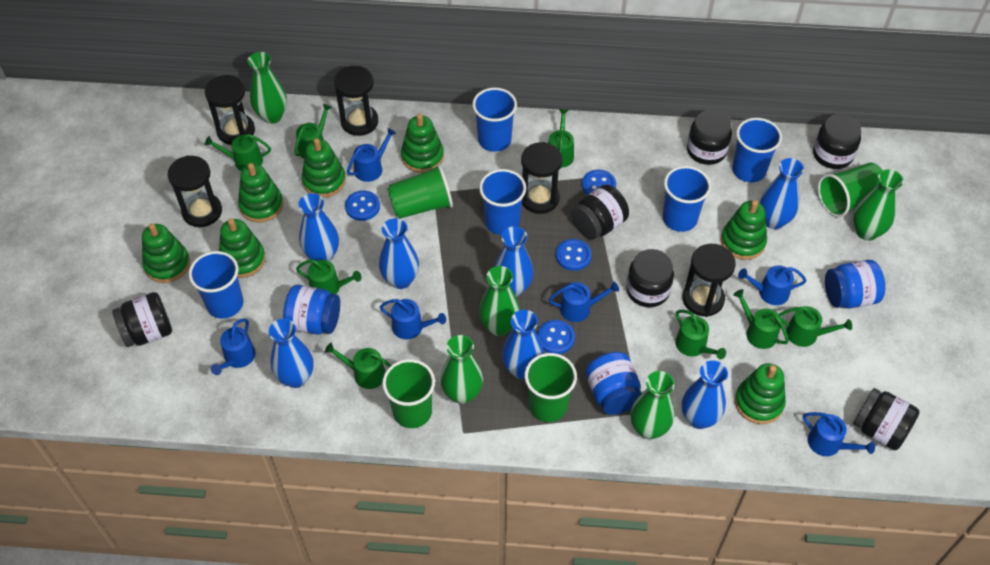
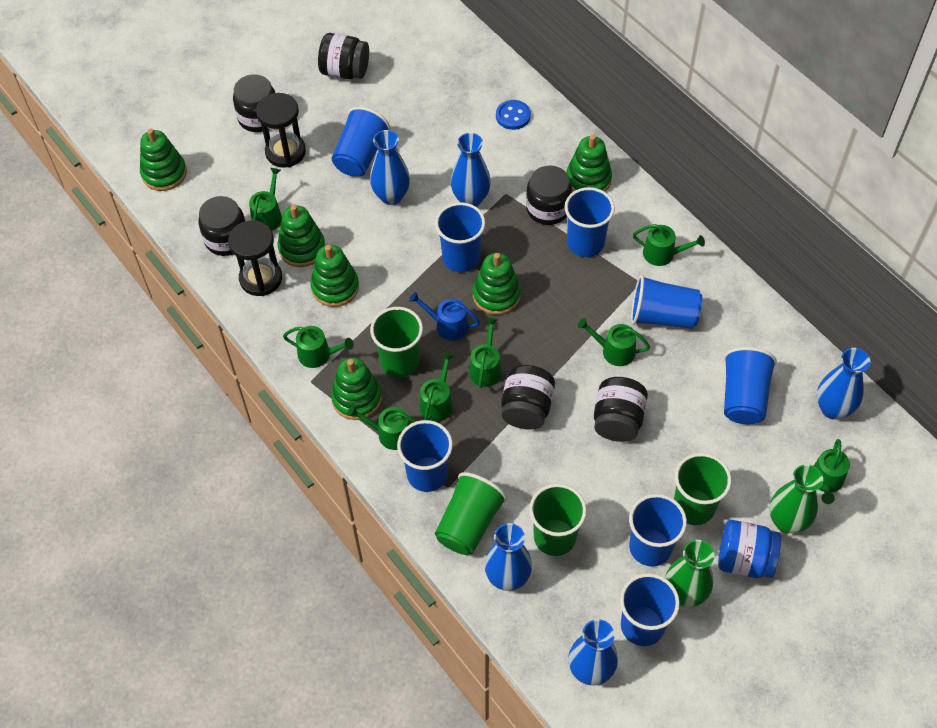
black hourglass: 5 -> 2
blue button: 4 -> 1
blue cup: 5 -> 8
blue jar: 3 -> 1
blue vase: 7 -> 5
blue watering can: 6 -> 1
green stacking toy: 7 -> 6
green vase: 5 -> 2

